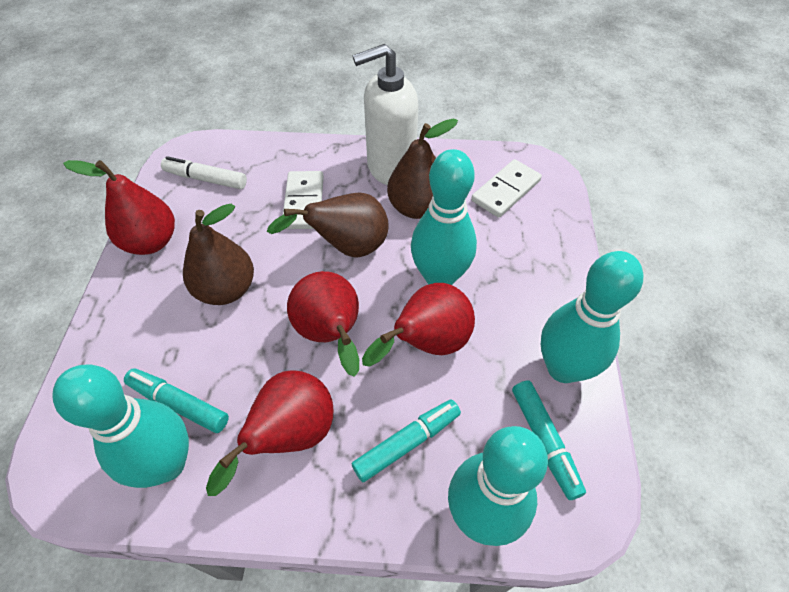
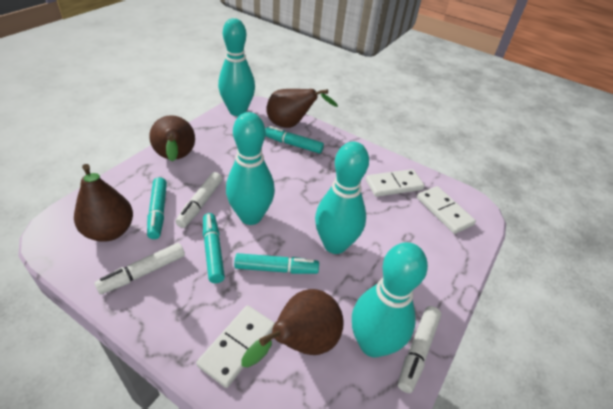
brown pear: 3 -> 4
red pear: 4 -> 0
turquoise marker: 3 -> 4
white domino: 2 -> 3
white marker: 1 -> 3
white soap dispenser: 1 -> 0

